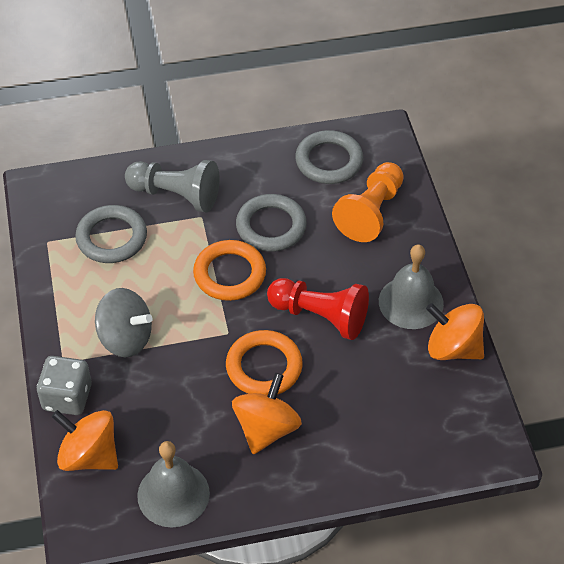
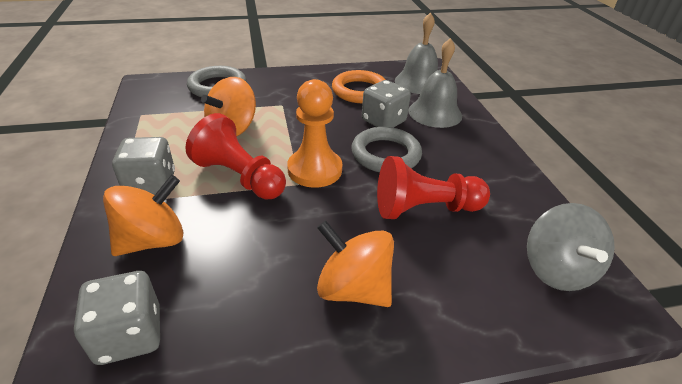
grey dice: 1 -> 3
grey pawn: 1 -> 0
grey ring: 3 -> 2
orange ring: 2 -> 1
red pawn: 1 -> 2

